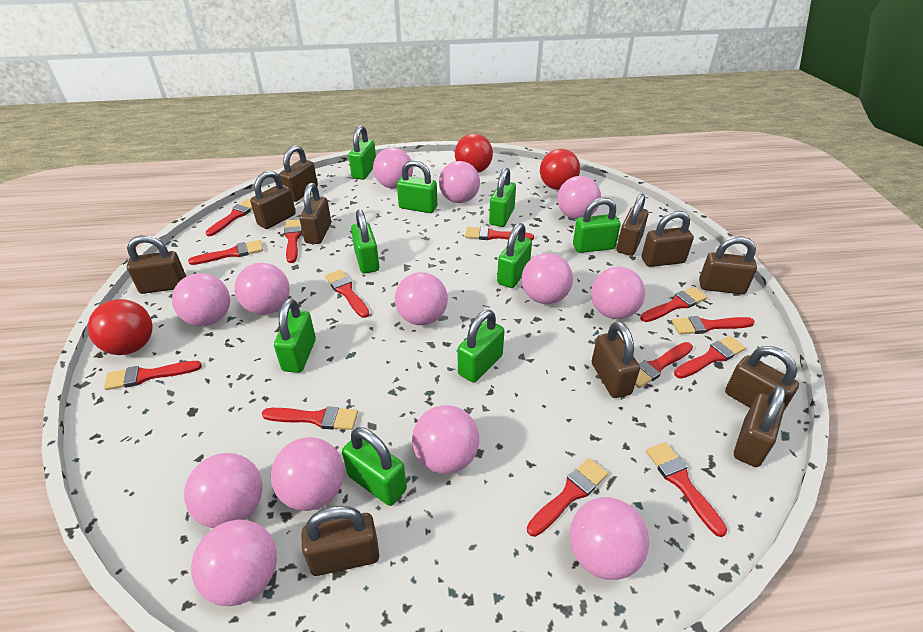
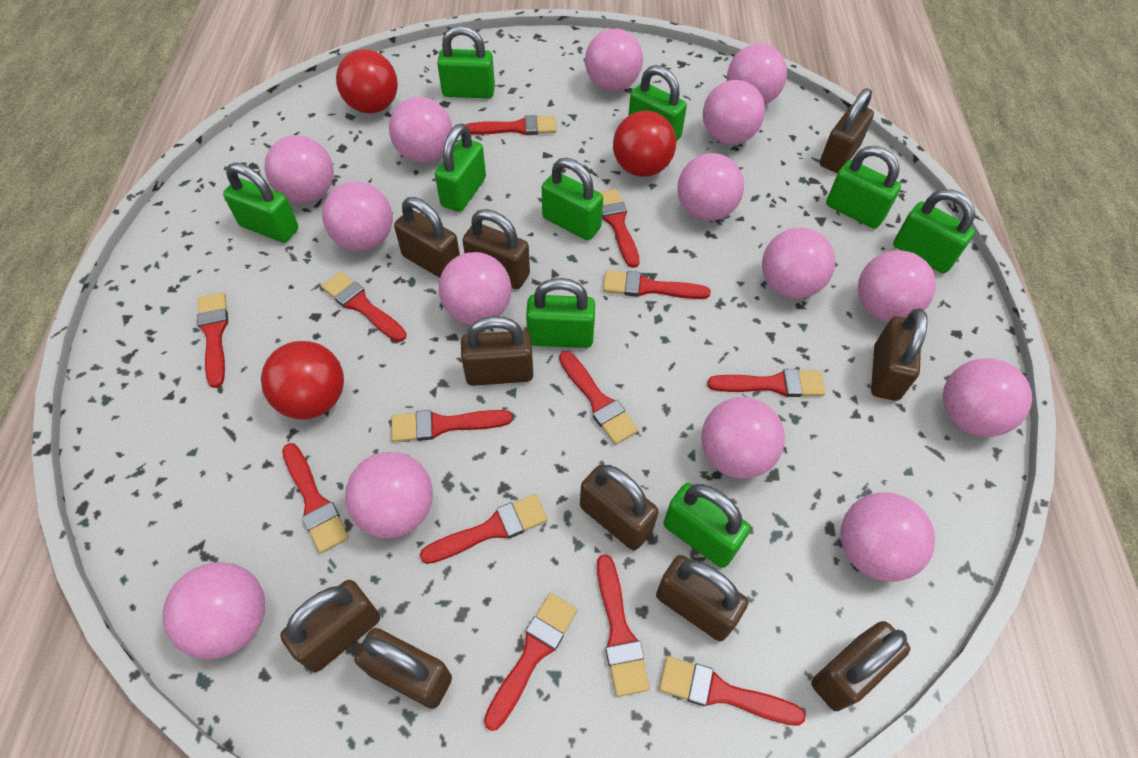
brown padlock: 11 -> 10
pink ball: 13 -> 15

